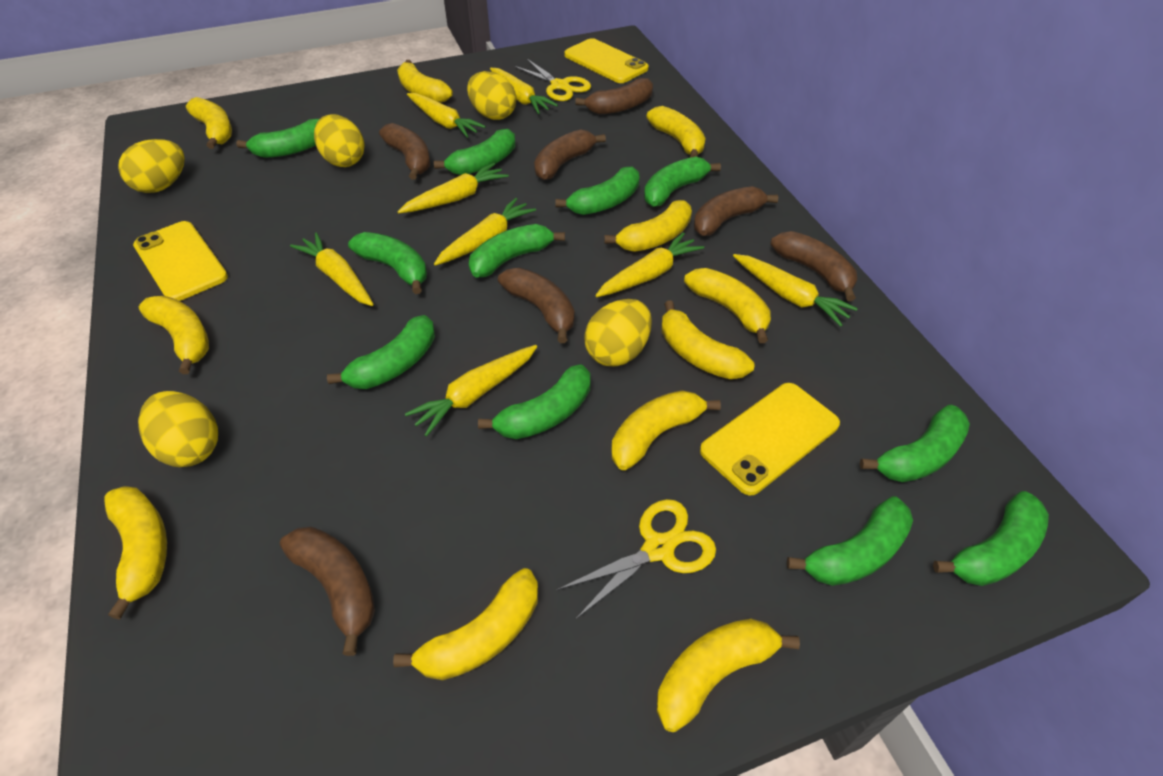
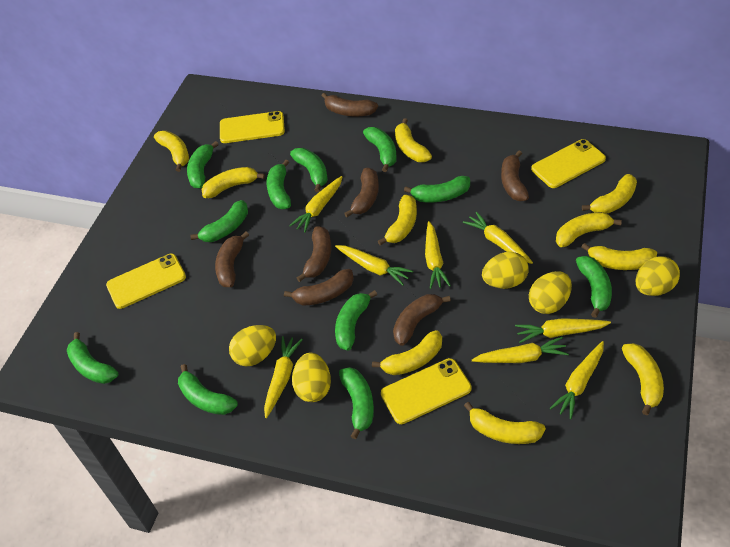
yellow banana: 11 -> 10
yellow phone: 3 -> 4
yellow scissors: 2 -> 0

